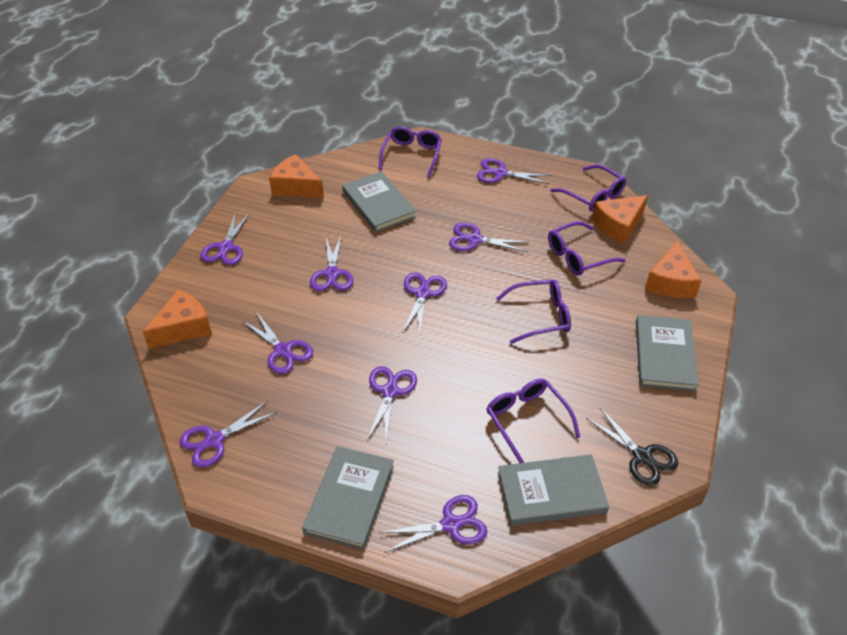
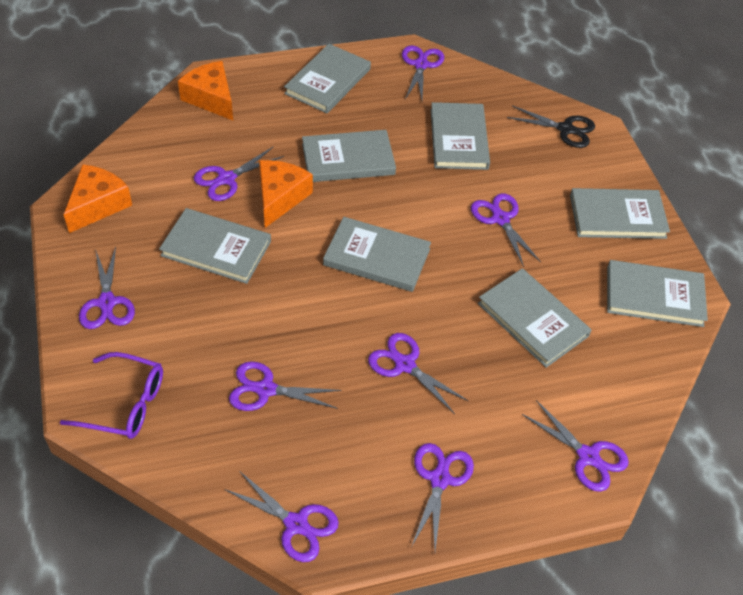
grey book: 4 -> 8
orange cheese: 4 -> 3
purple glasses: 5 -> 1

